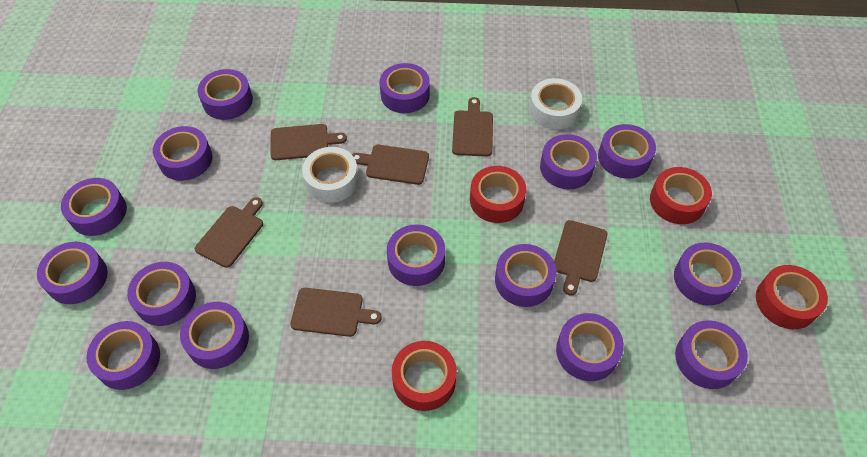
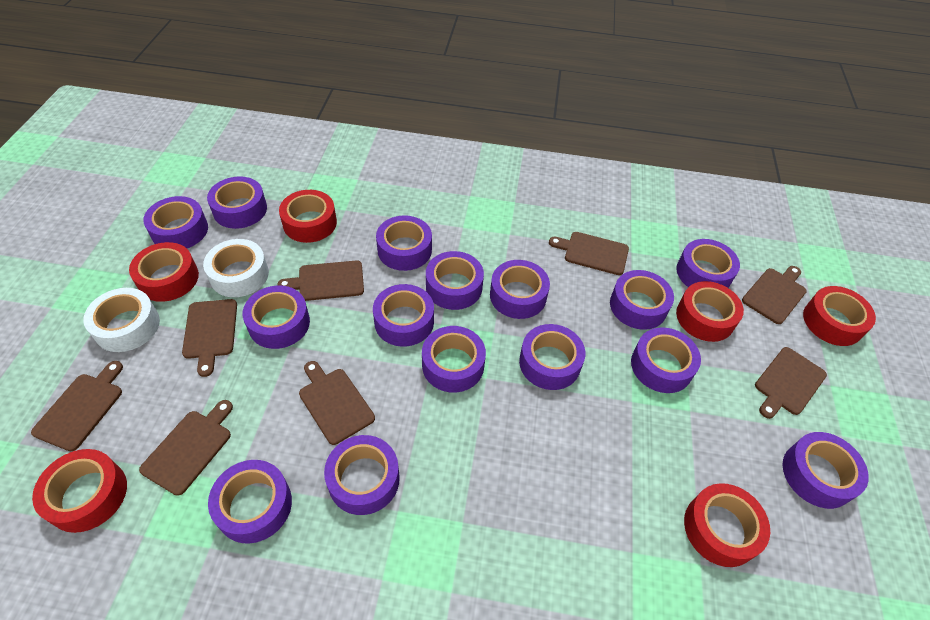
brown cutting board: 6 -> 8
red tape: 4 -> 6

